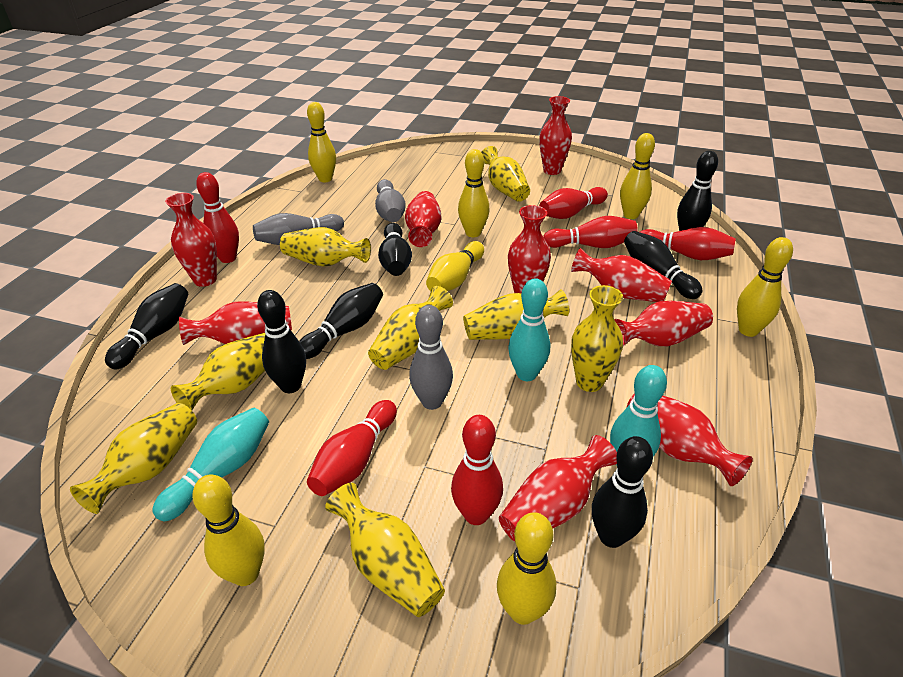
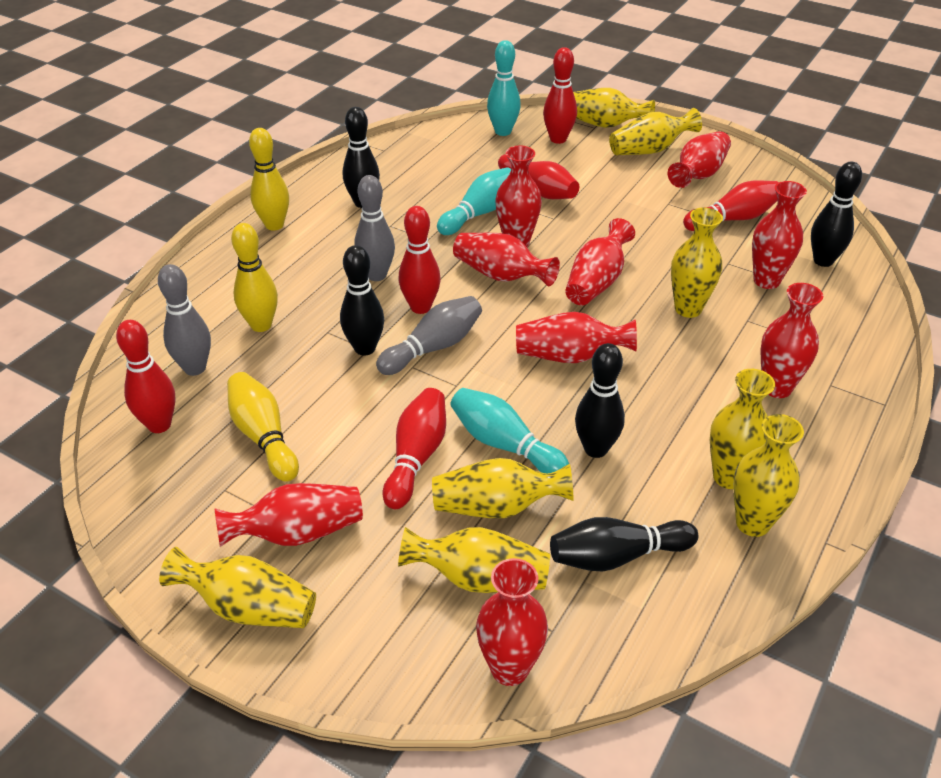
black bowling pin: 7 -> 5
yellow bowling pin: 7 -> 3

